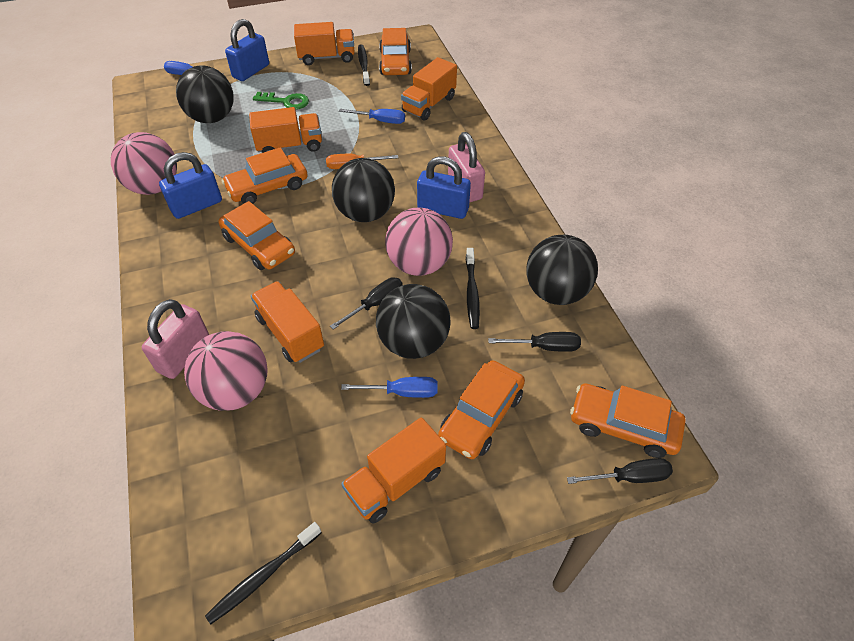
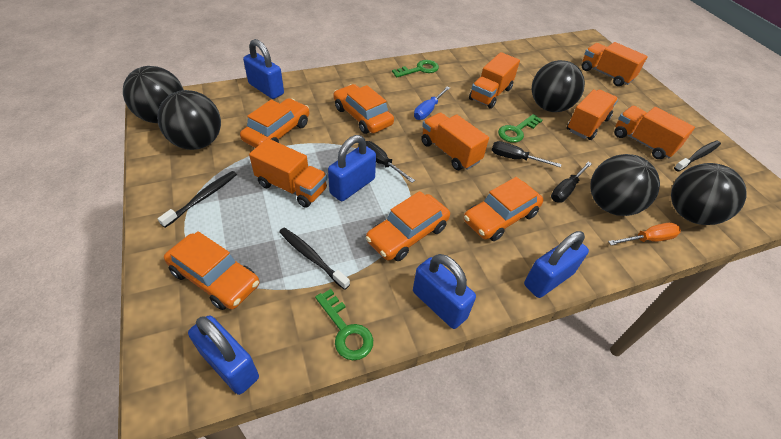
black ball: 4 -> 5
blue padlock: 3 -> 5
blue screwdriver: 3 -> 1
green key: 1 -> 3
orange truck: 5 -> 6
pink ball: 3 -> 0
pink padlock: 2 -> 0

